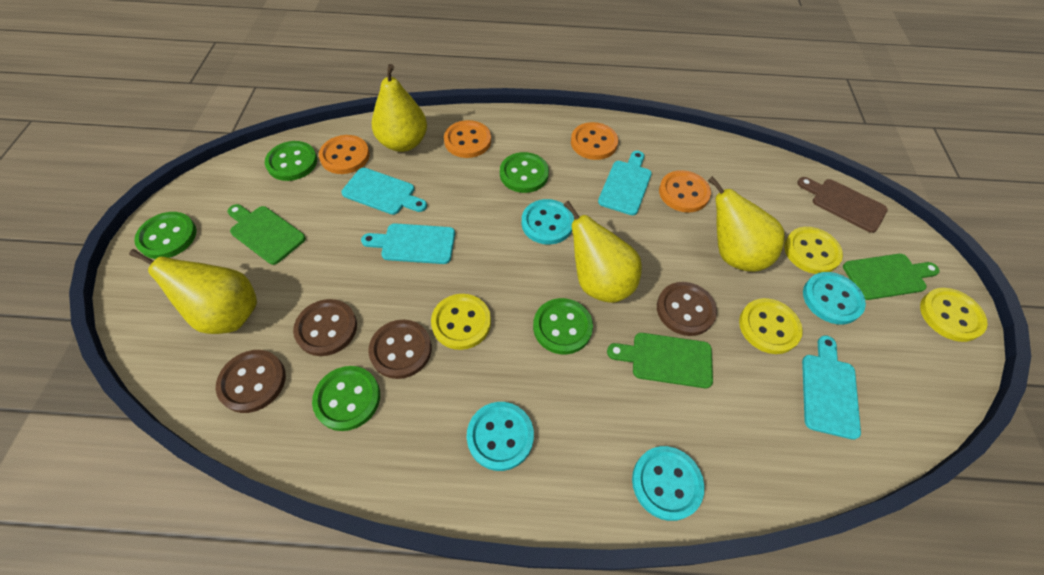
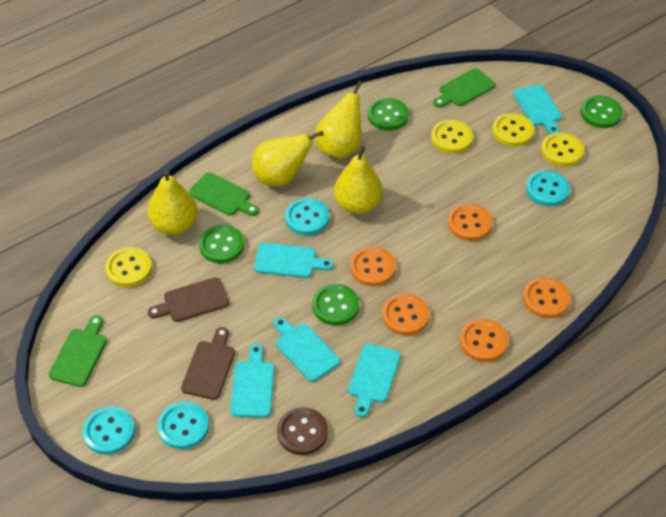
brown button: 4 -> 1
brown cutting board: 1 -> 2
green button: 5 -> 4
orange button: 4 -> 5
turquoise cutting board: 4 -> 5

